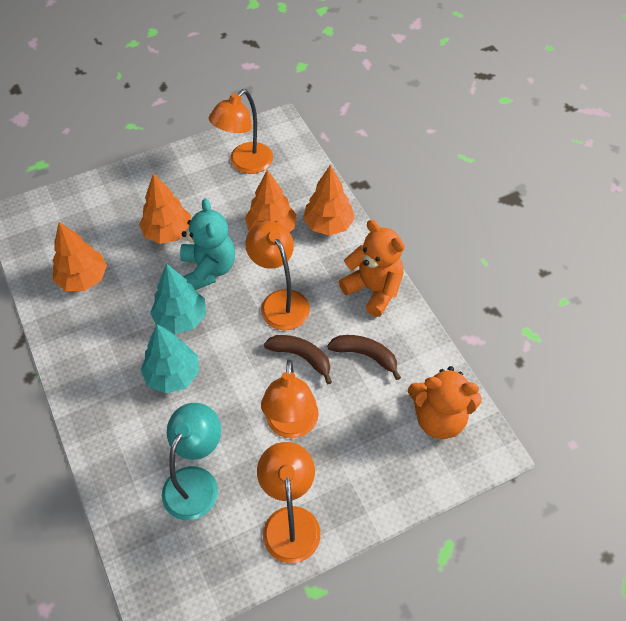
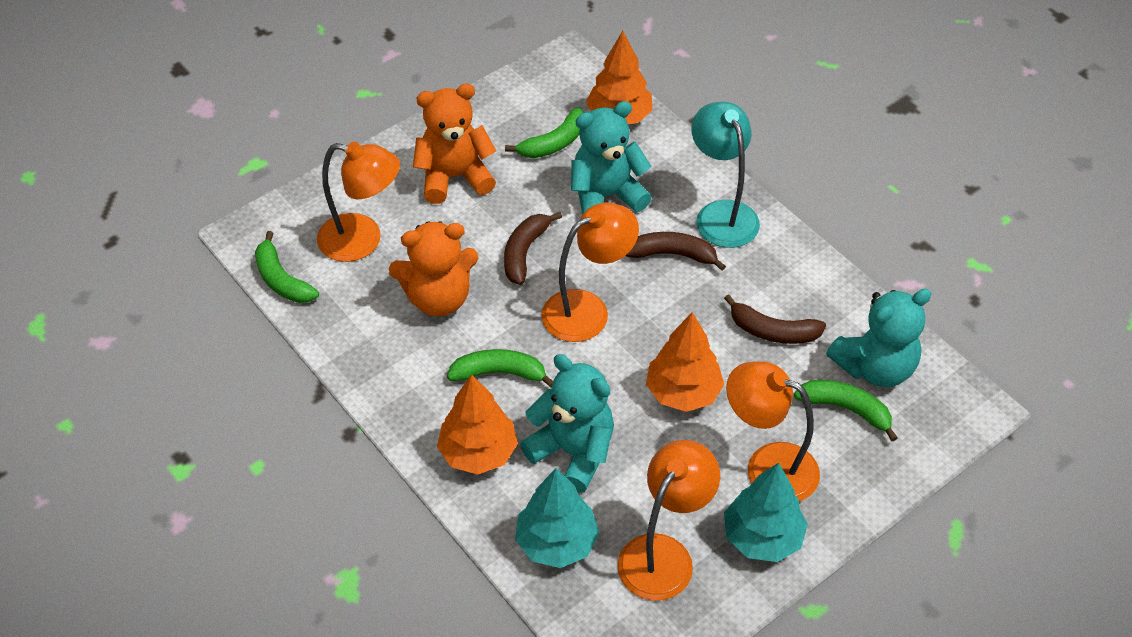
brown banana: 2 -> 3
green banana: 0 -> 4
orange tree: 4 -> 3
turquoise teddy bear: 1 -> 3

